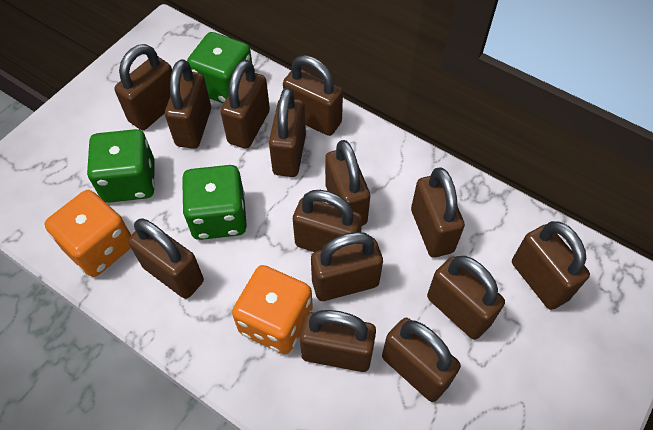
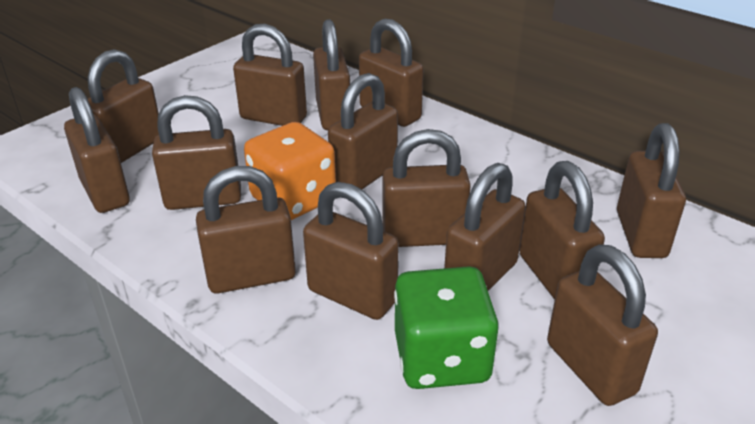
green dice: 3 -> 1
orange dice: 2 -> 1

